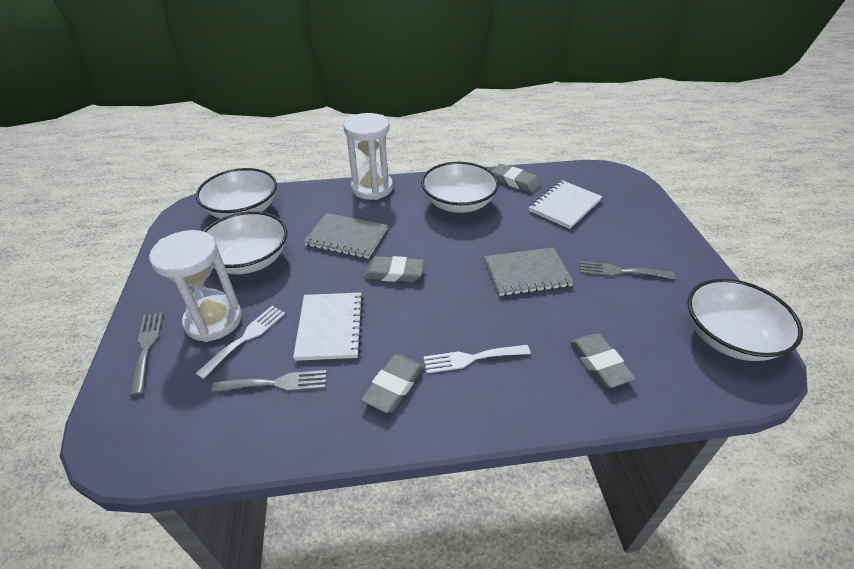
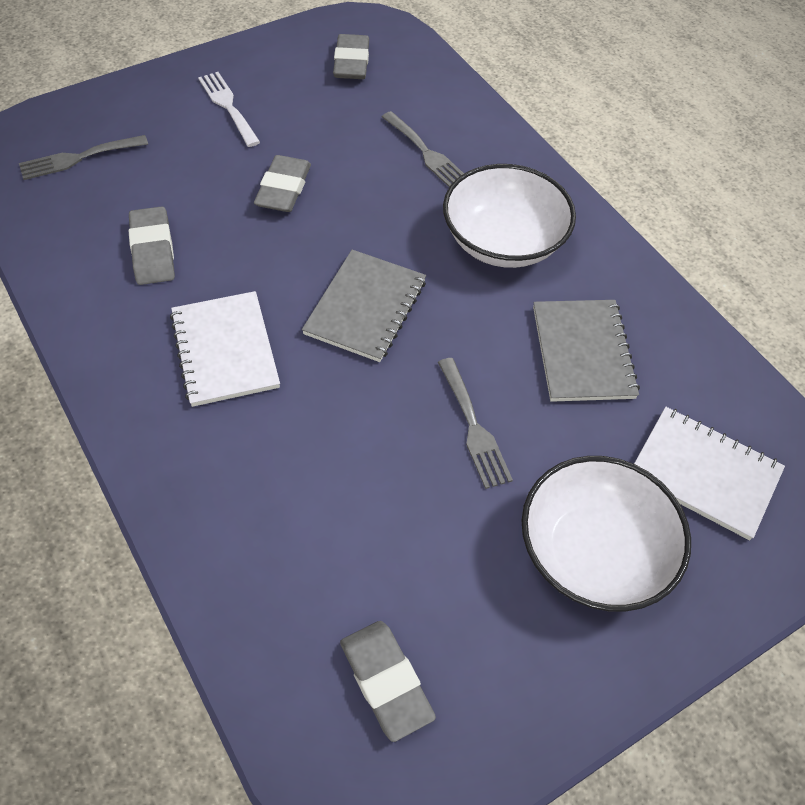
white bowl: 4 -> 2
white fork: 2 -> 1
white hourglass: 2 -> 0

